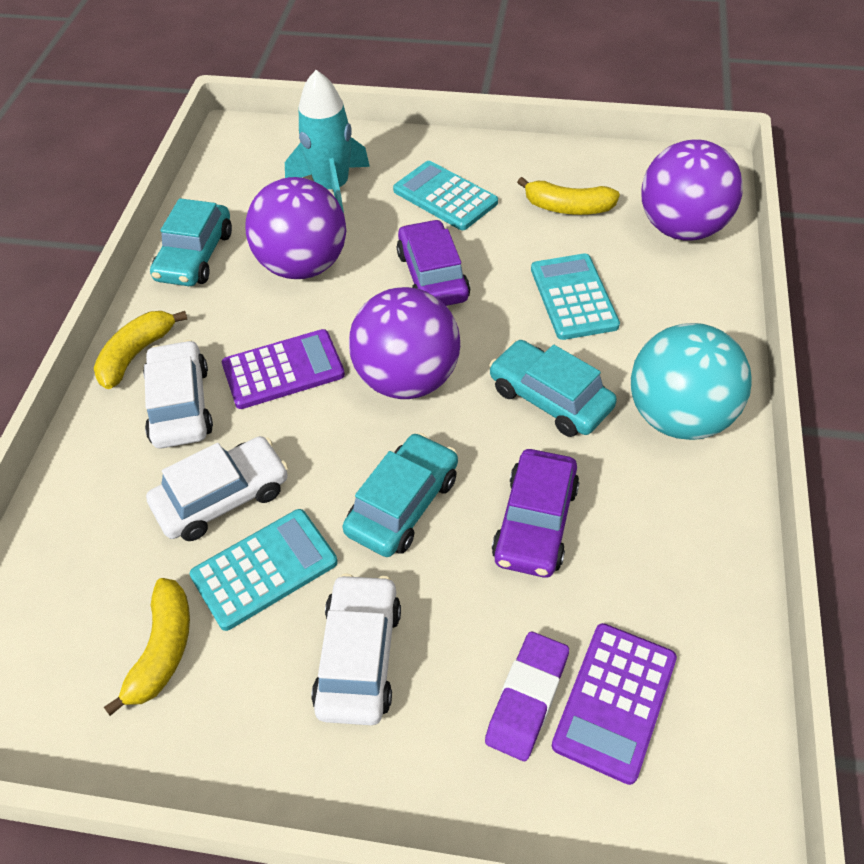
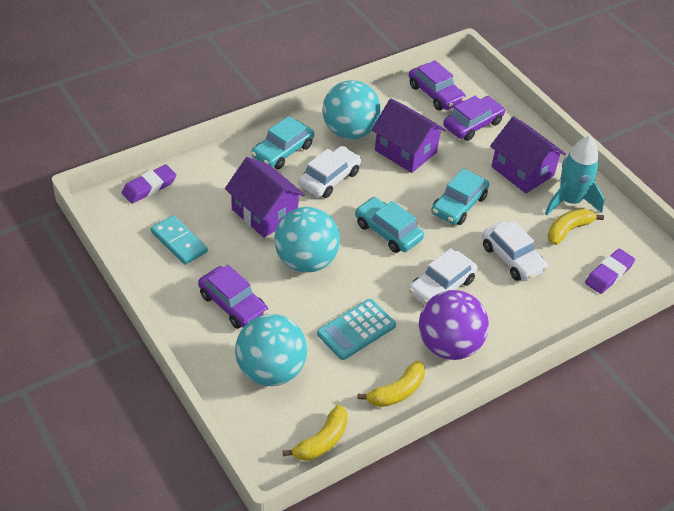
purple ball: 3 -> 1
purple calculator: 2 -> 0
purple car: 2 -> 3
purple eraser: 1 -> 2
purple house: 0 -> 3
turquoise ball: 1 -> 3
turquoise calculator: 3 -> 1
turquoise domino: 0 -> 1

